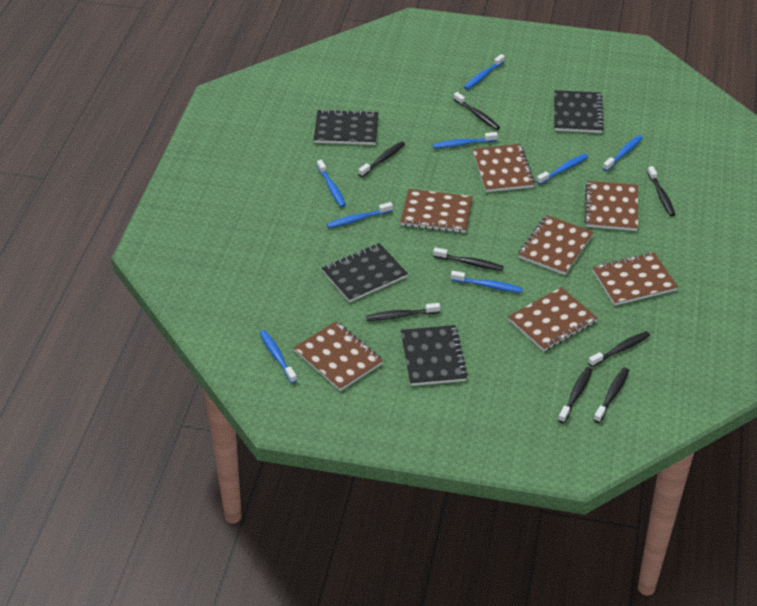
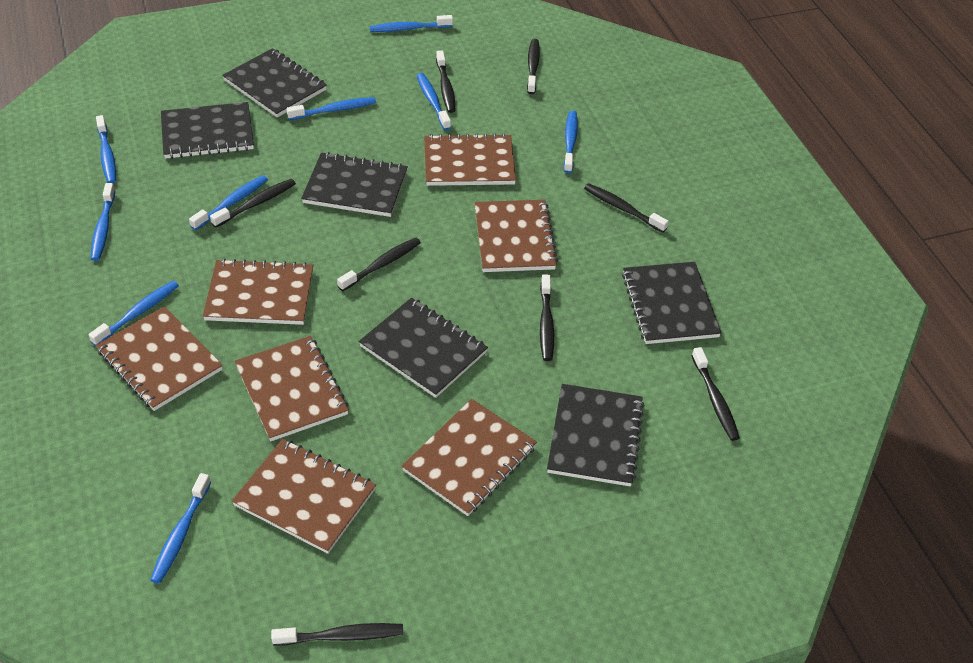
black notebook: 4 -> 6
blue toothbrush: 8 -> 9

